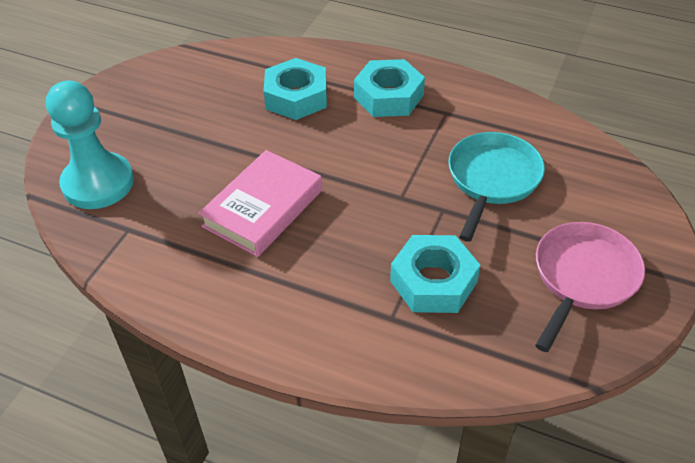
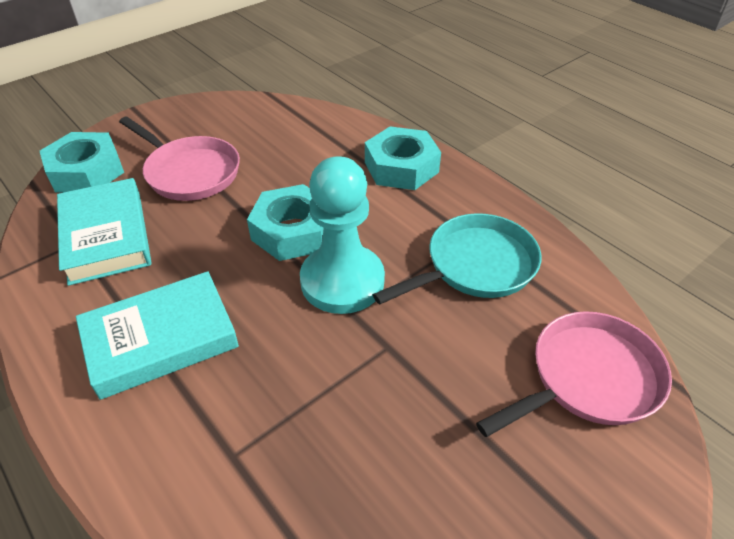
pink book: 1 -> 0
pink pan: 1 -> 2
turquoise book: 0 -> 2

